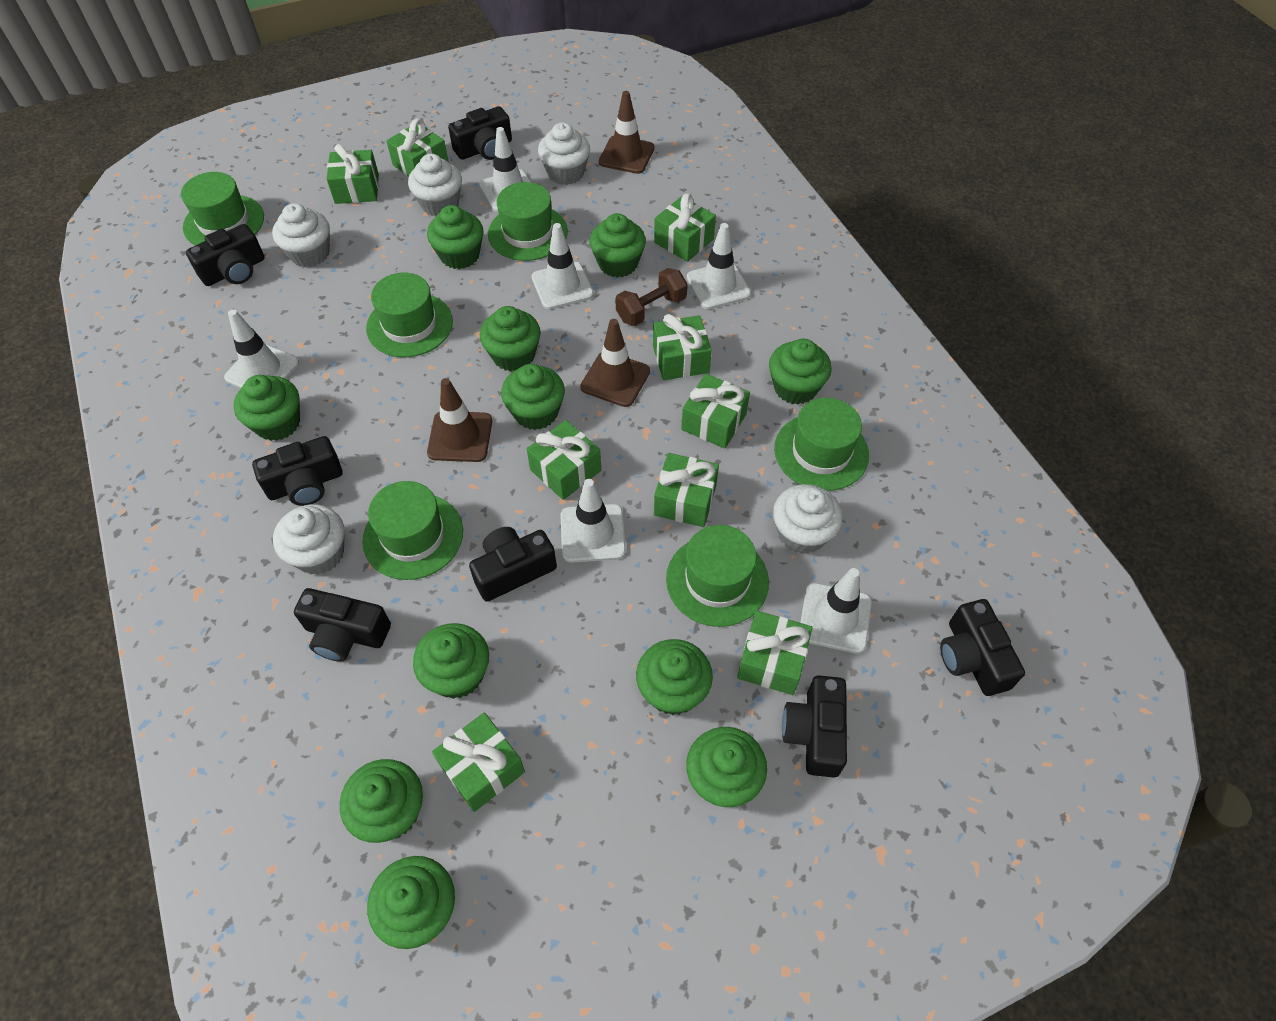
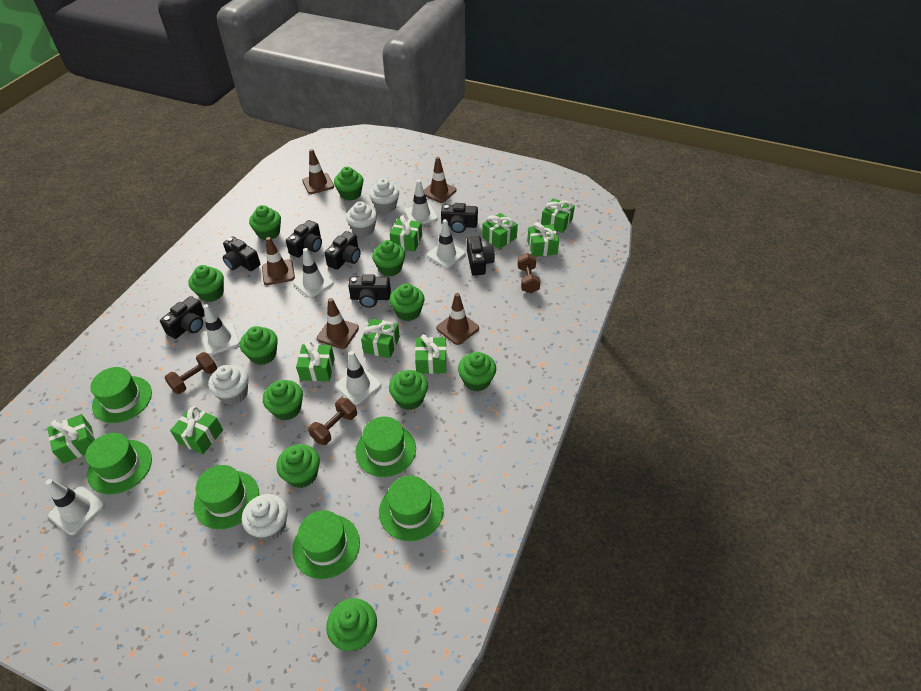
brown dumbbell: 1 -> 3
brown traffic cone: 3 -> 5
white cupcake: 5 -> 4

